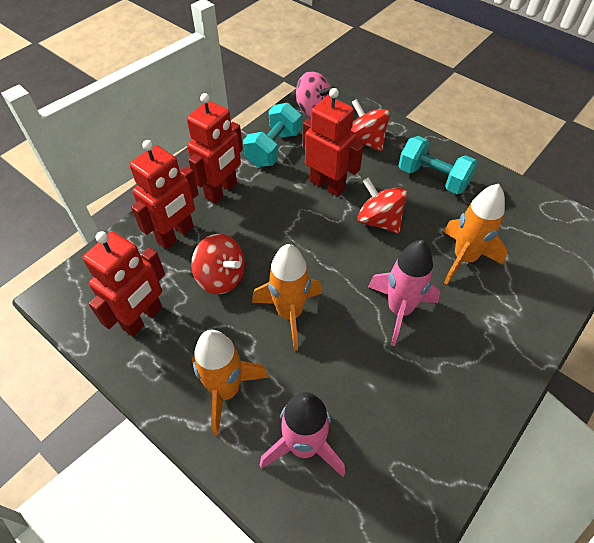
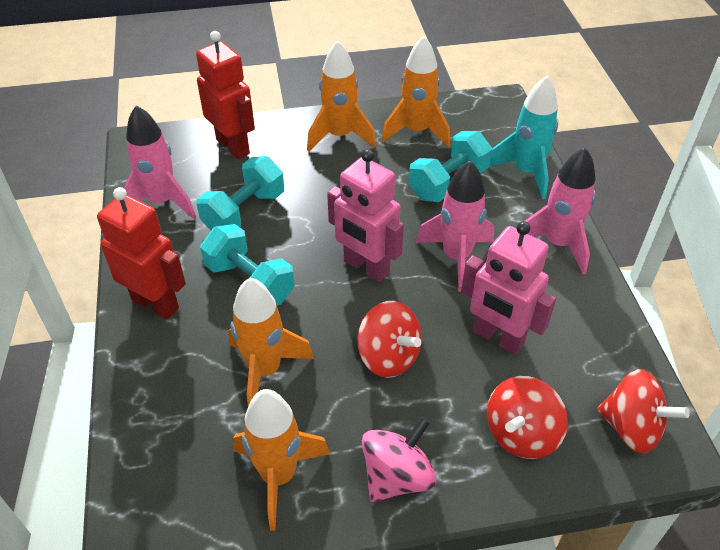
orange rocket: 3 -> 4
pink robot: 0 -> 2
pink rocket: 2 -> 3
red robot: 4 -> 2
turquoise dumbbell: 2 -> 3
turquoise rocket: 0 -> 1

